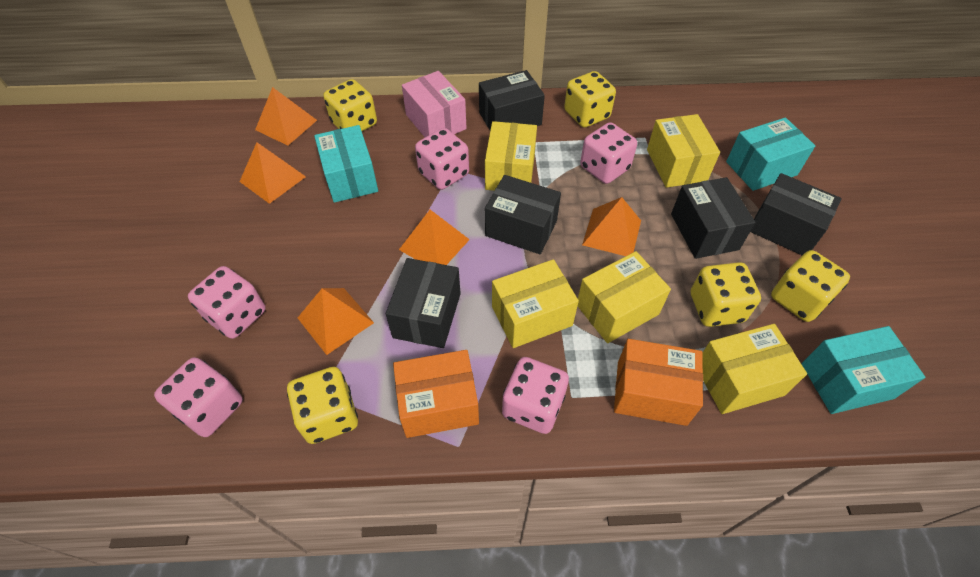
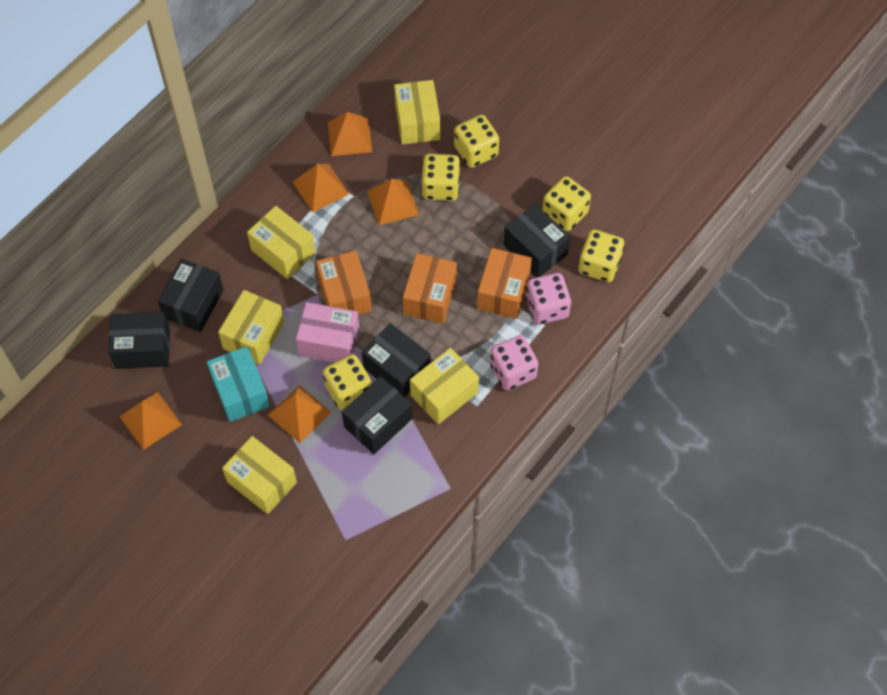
orange box: 2 -> 3
pink dice: 5 -> 2
turquoise box: 3 -> 1

